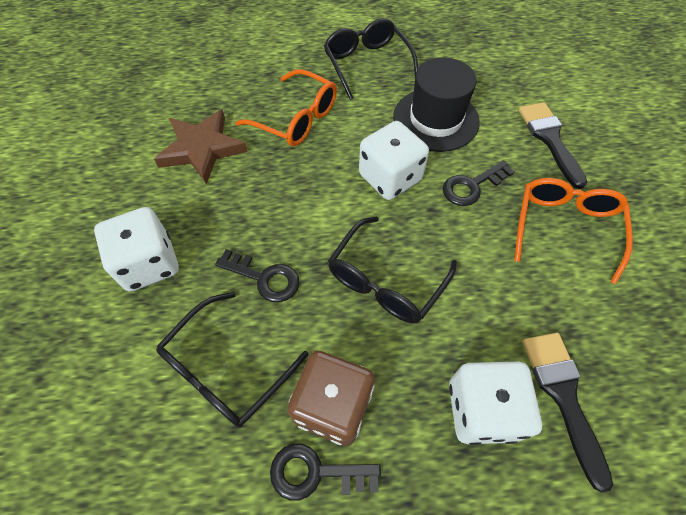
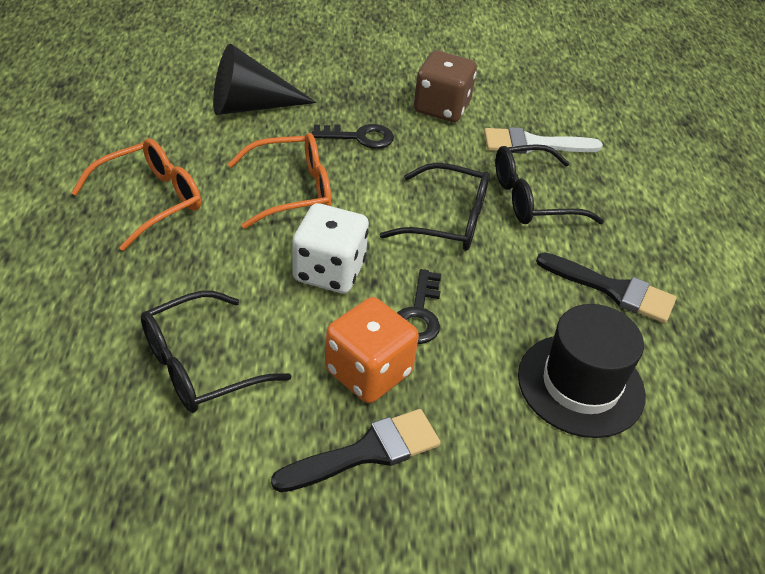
black cone: 0 -> 1
black key: 3 -> 2
brown star: 1 -> 0
orange dice: 0 -> 1
white brush: 0 -> 1
white dice: 3 -> 1

